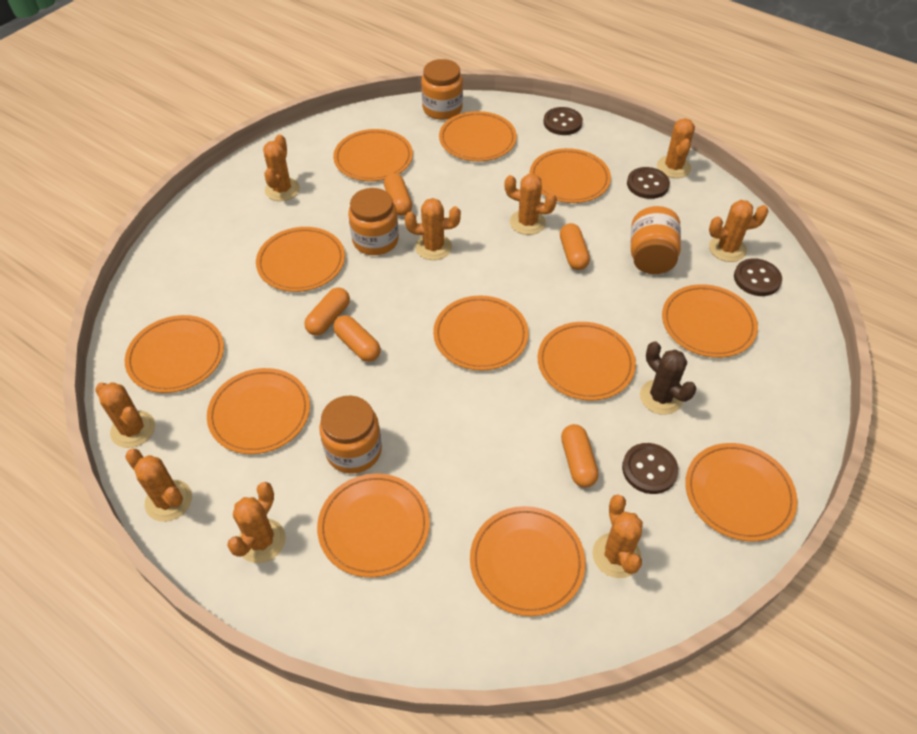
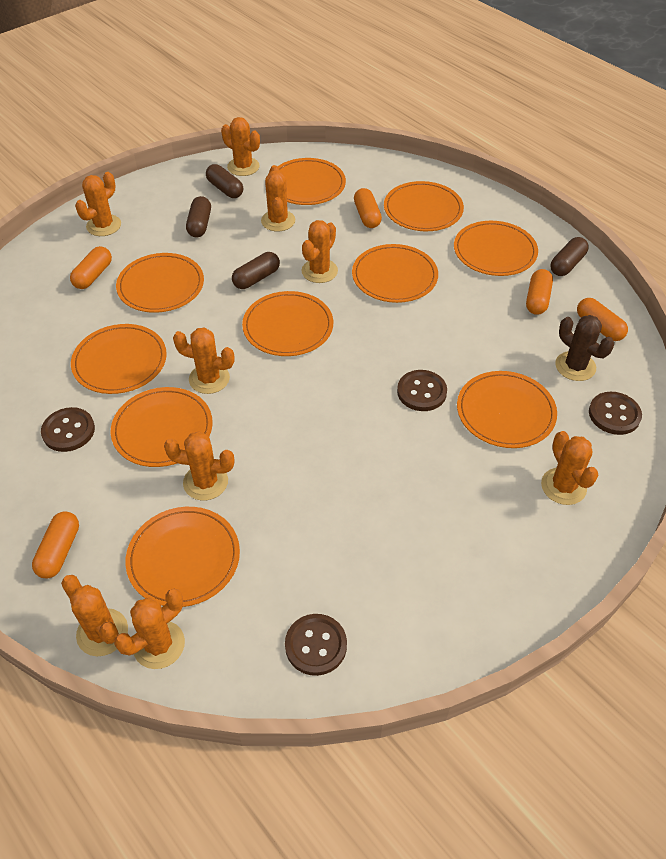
brown capsule: 0 -> 4
orange jar: 4 -> 0
orange plate: 12 -> 10

